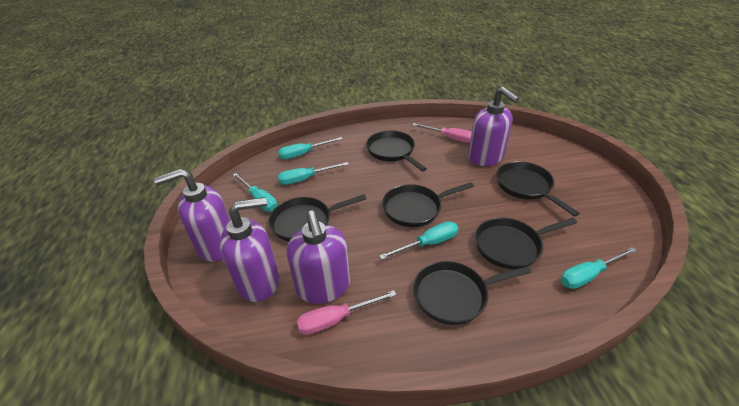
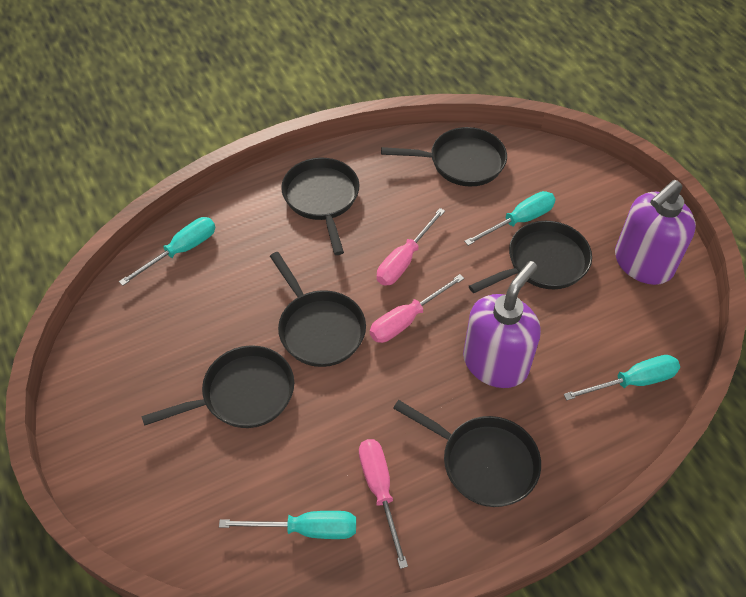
pink screwdriver: 2 -> 3
purple soap dispenser: 4 -> 2
turquoise screwdriver: 5 -> 4

